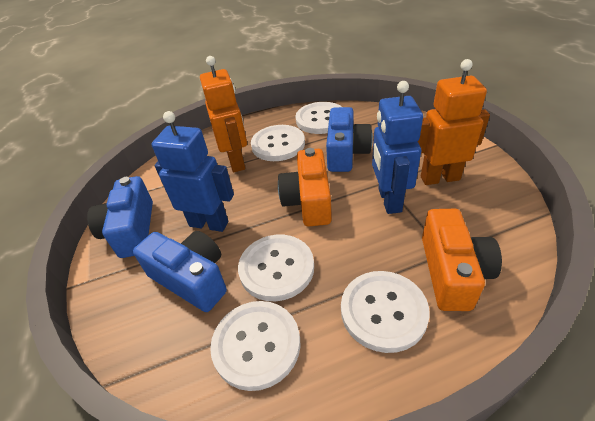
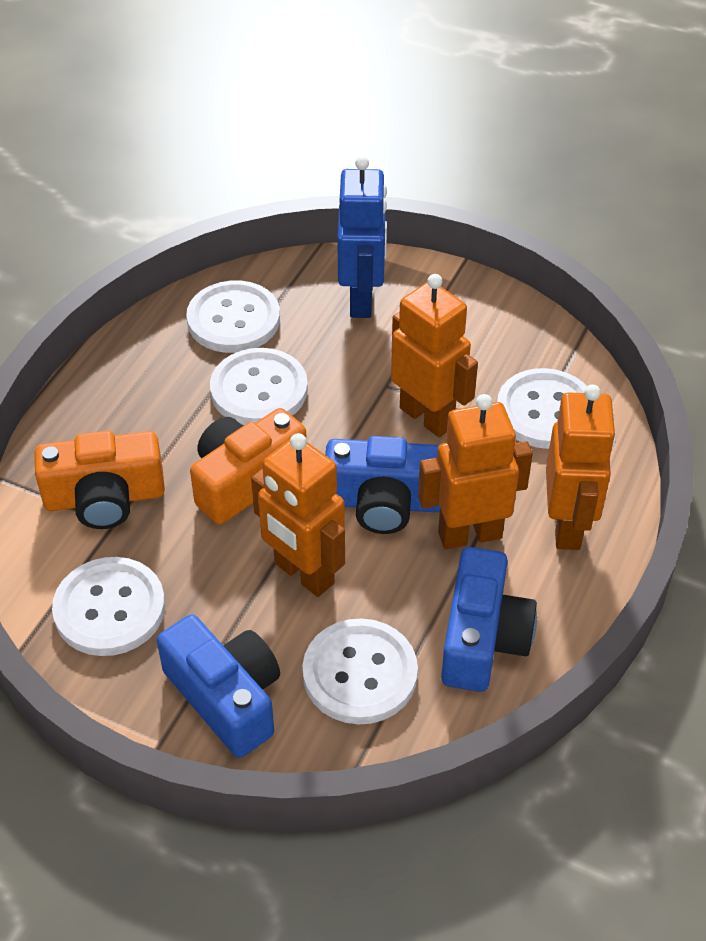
blue robot: 2 -> 1
orange robot: 2 -> 4

